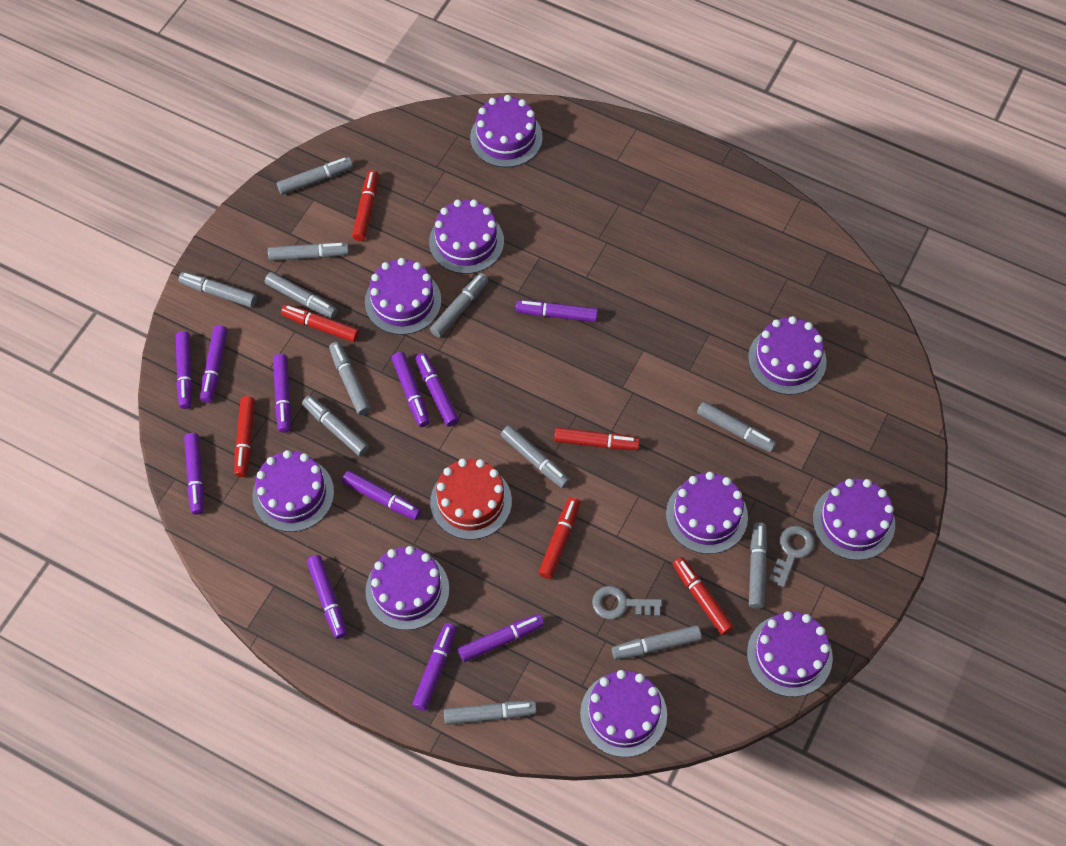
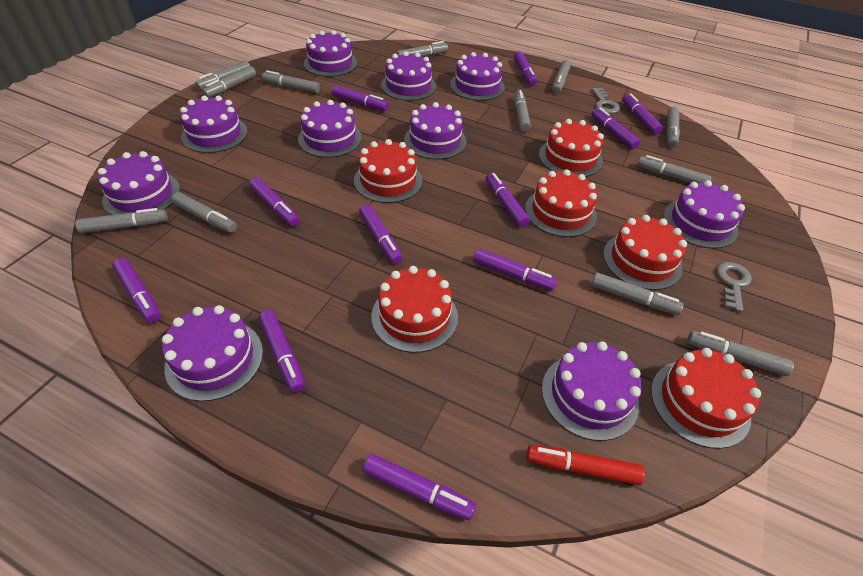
red cake: 1 -> 6
red marker: 6 -> 1

